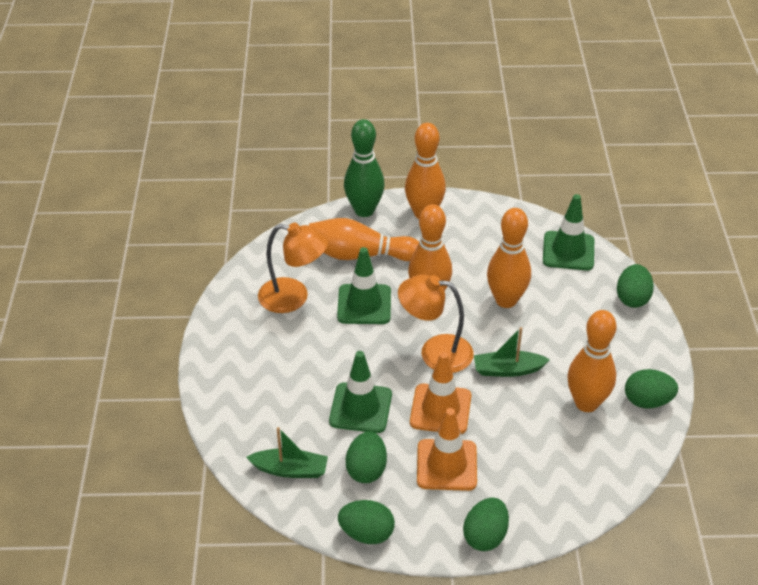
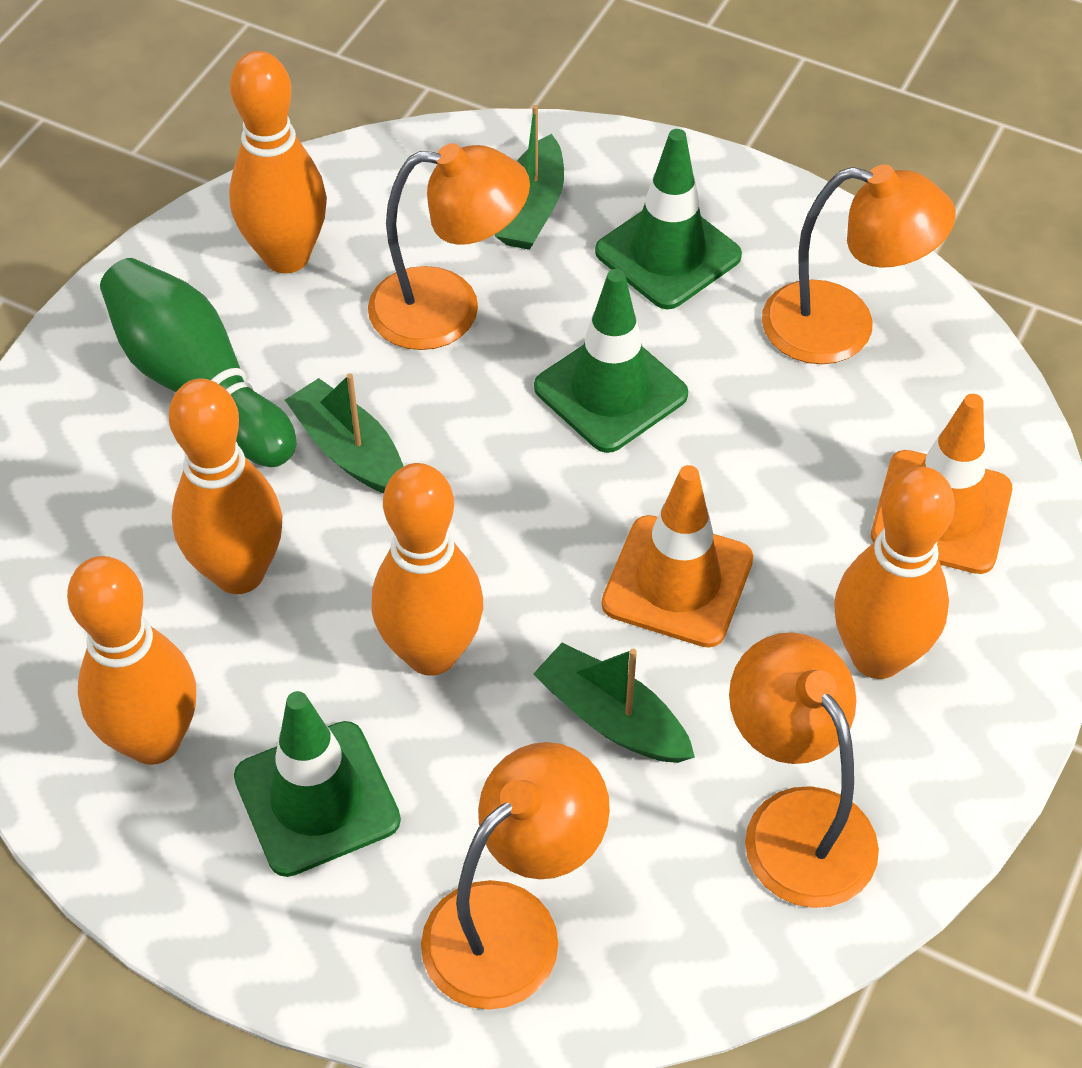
green boat: 2 -> 3
green egg: 5 -> 0
orange lamp: 2 -> 4

